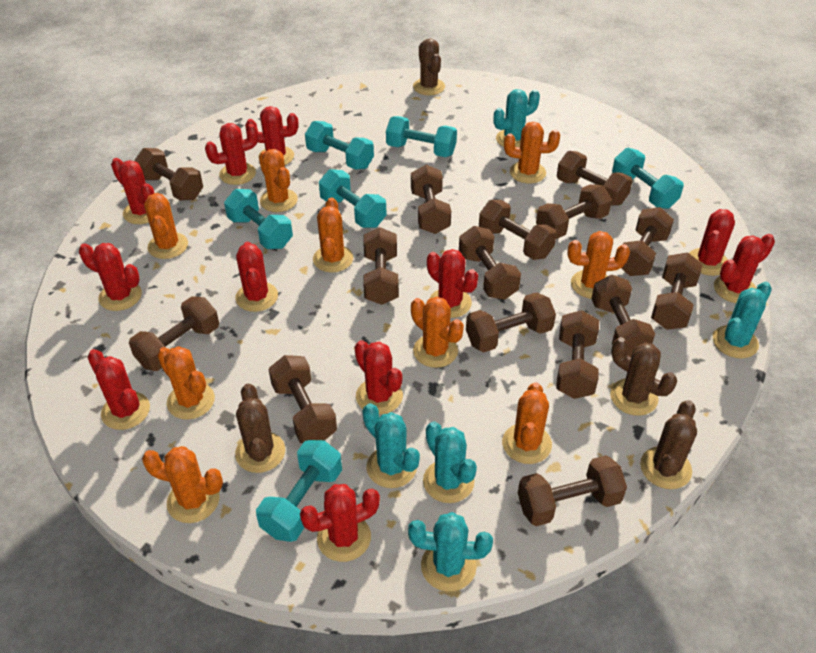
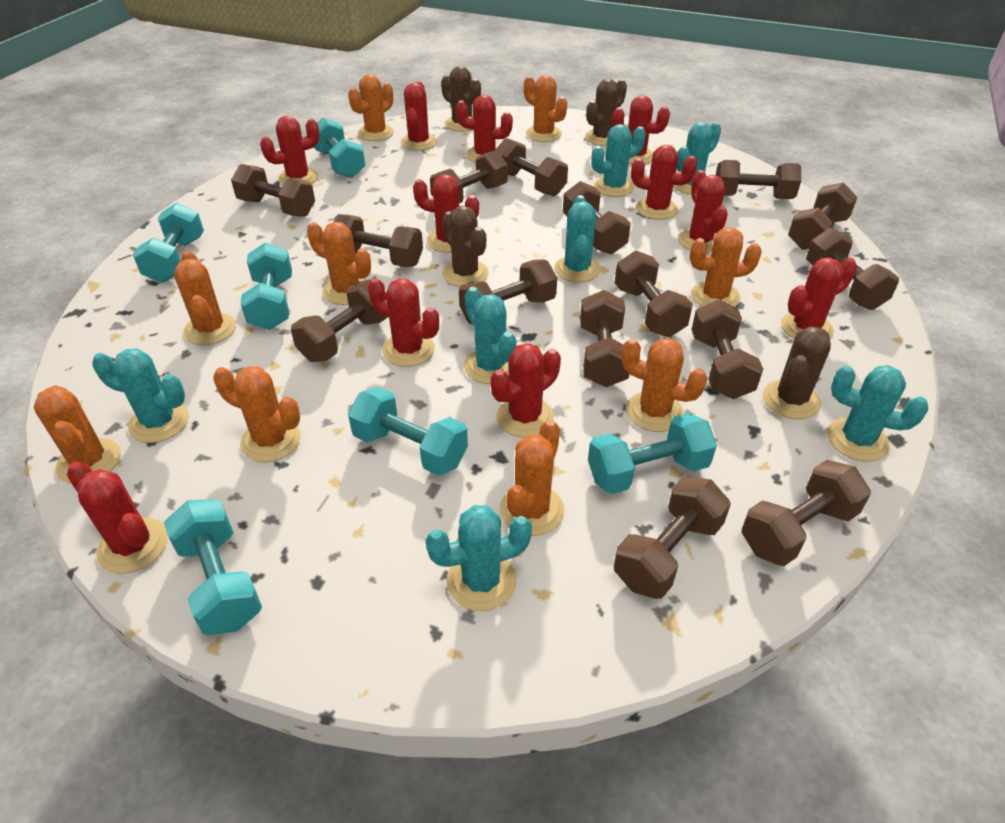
turquoise cactus: 5 -> 7

